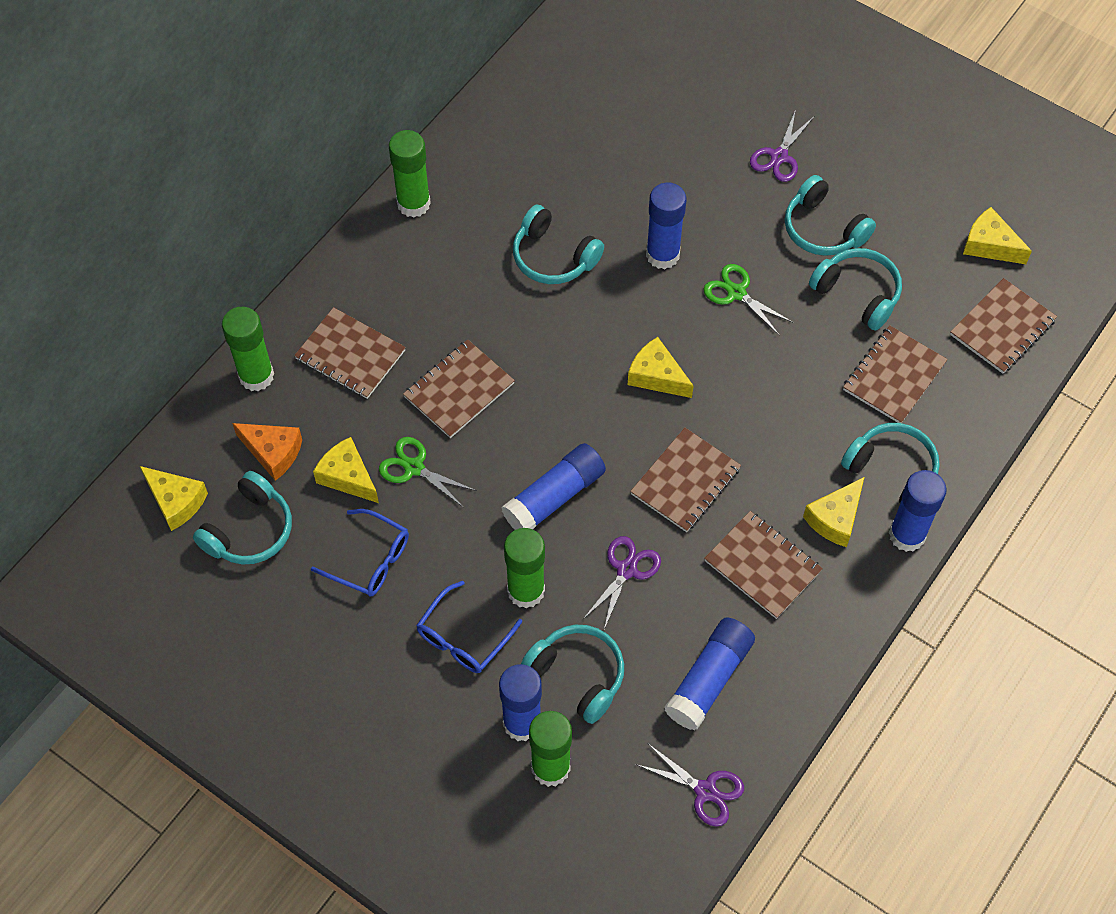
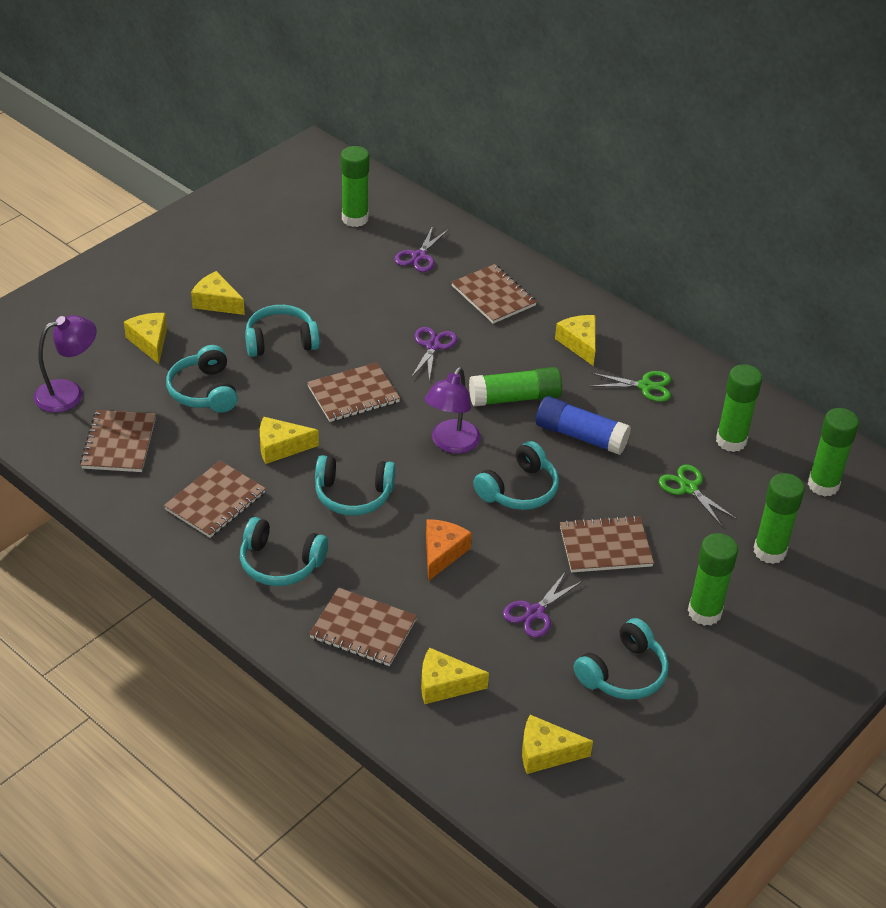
blue glasses: 2 -> 0
blue glue stick: 5 -> 1
green glue stick: 4 -> 6
purple lamp: 0 -> 2
yellow cheese: 5 -> 6

